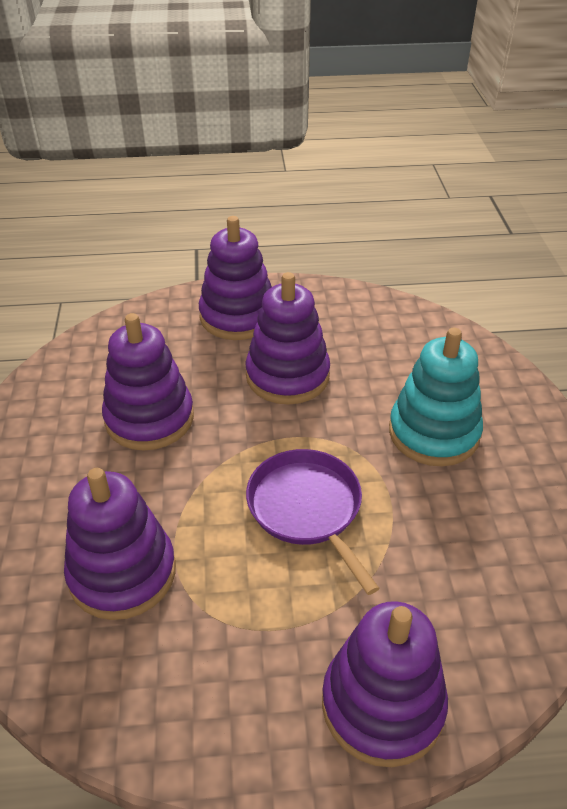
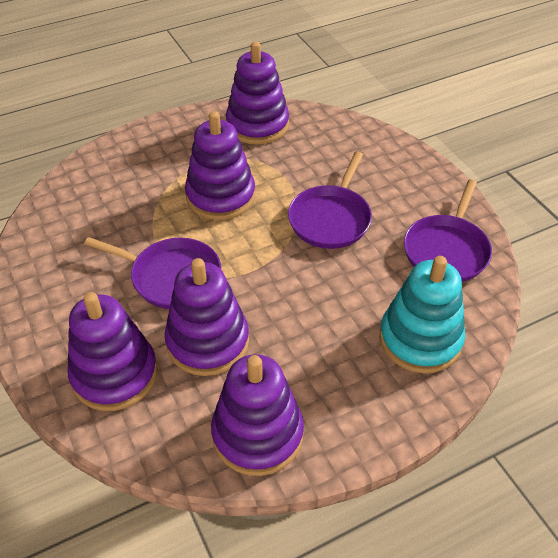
purple pan: 1 -> 3

